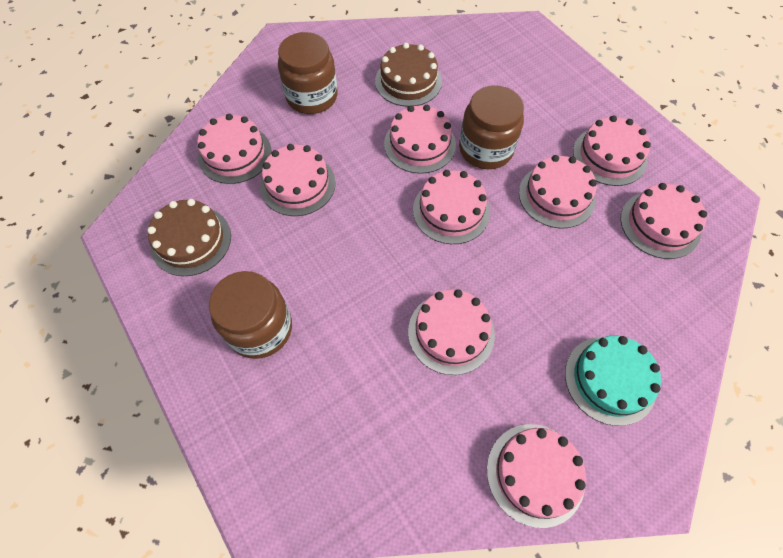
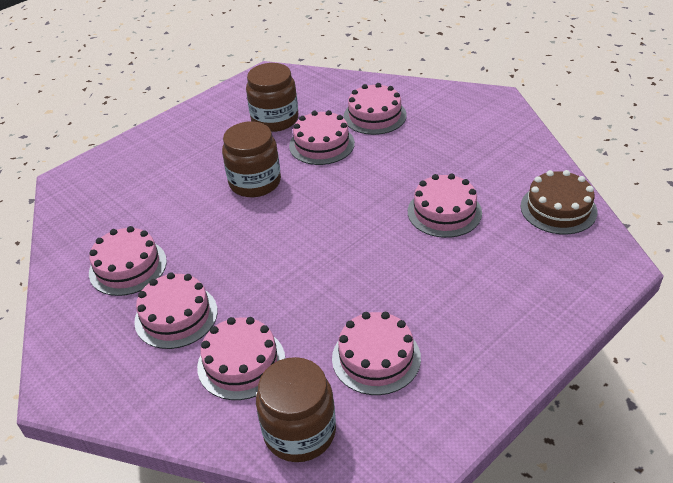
brown cake: 2 -> 1
pink cake: 9 -> 7
turquoise cake: 1 -> 0

